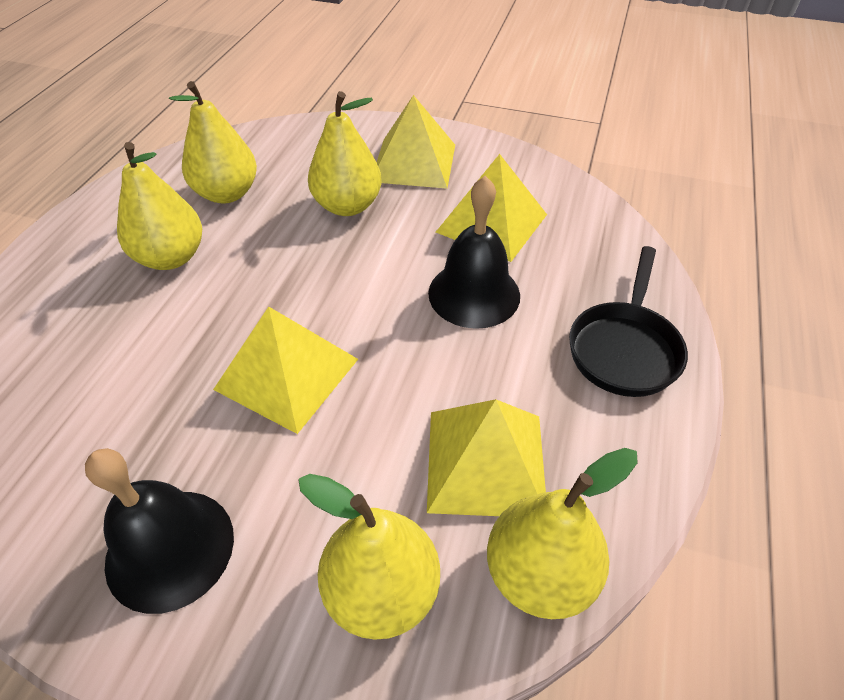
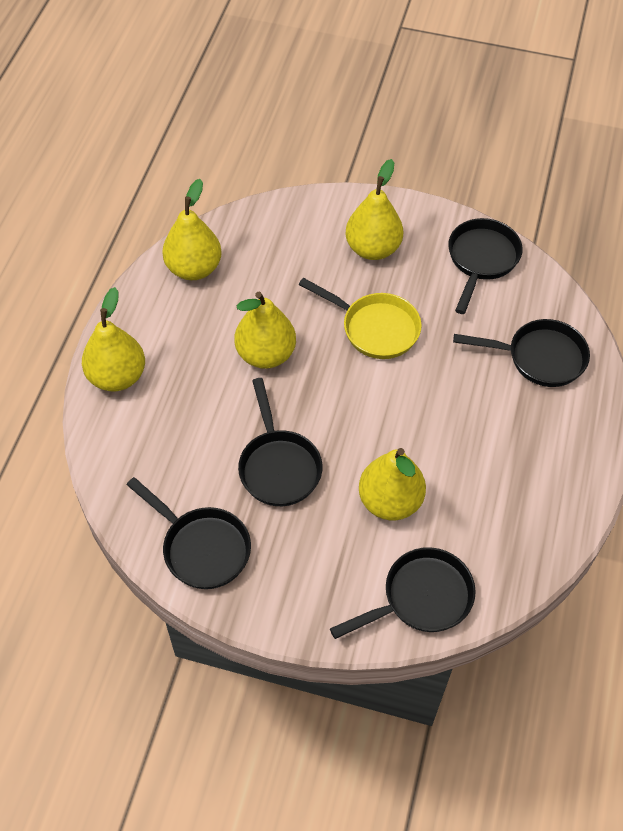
black bell: 2 -> 0
black pan: 1 -> 5
yellow pan: 0 -> 1
yellow pyramid: 4 -> 0

